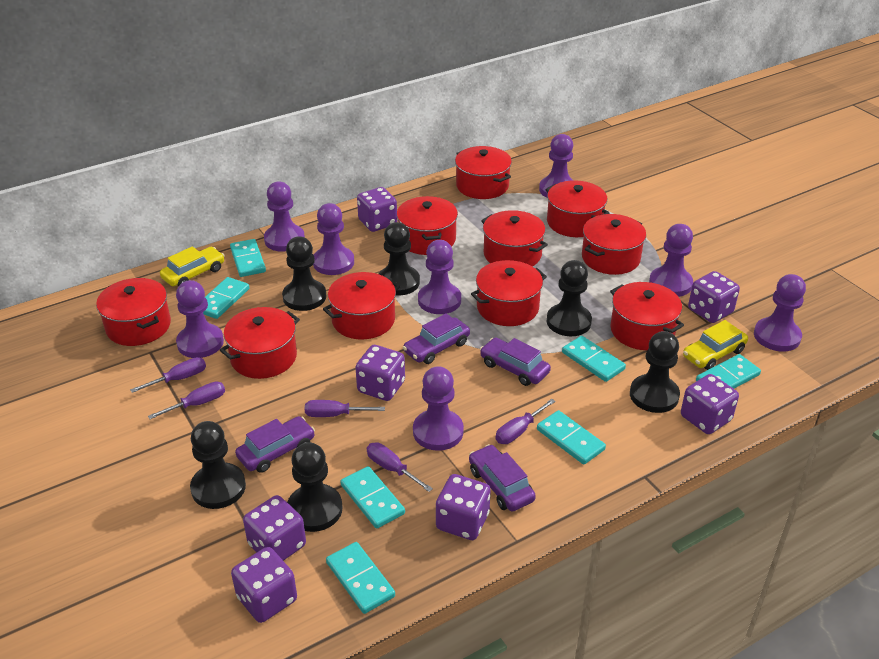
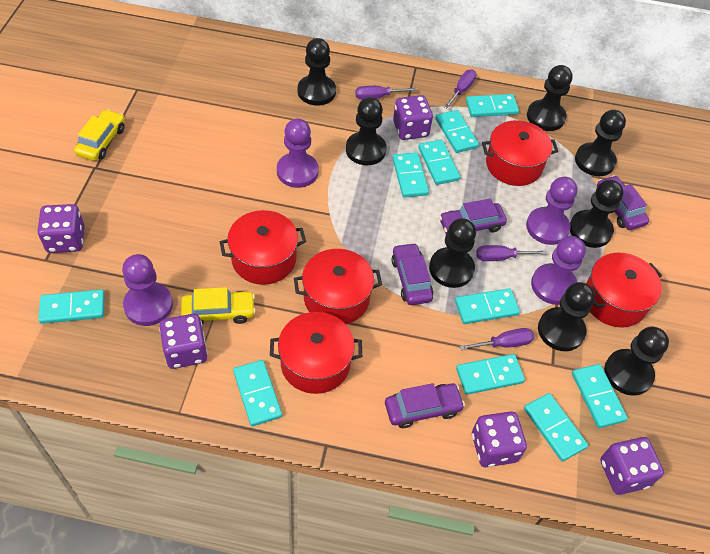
black pawn: 6 -> 8
purple dice: 7 -> 5
purple pawn: 8 -> 4
purple screwdriver: 5 -> 4
red pot: 10 -> 5
turquoise domino: 7 -> 10

